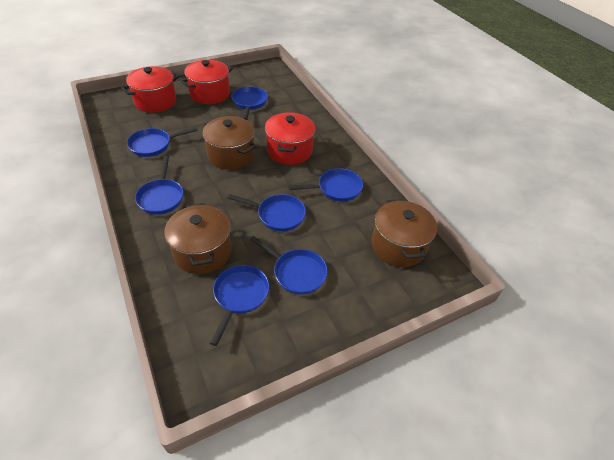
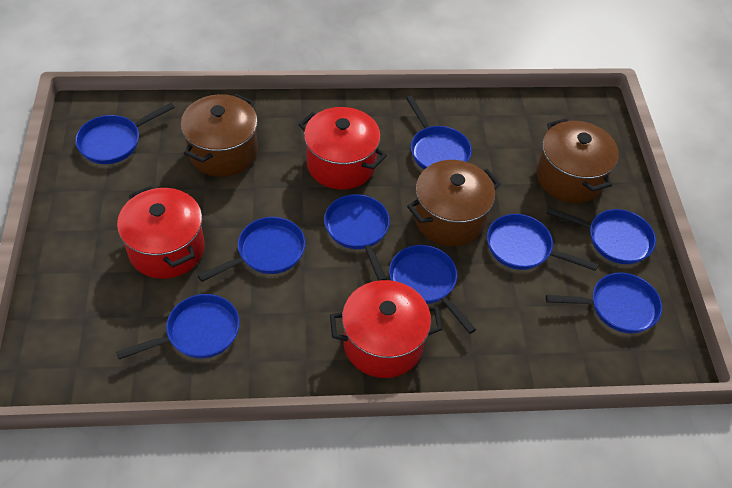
blue pan: 7 -> 9

